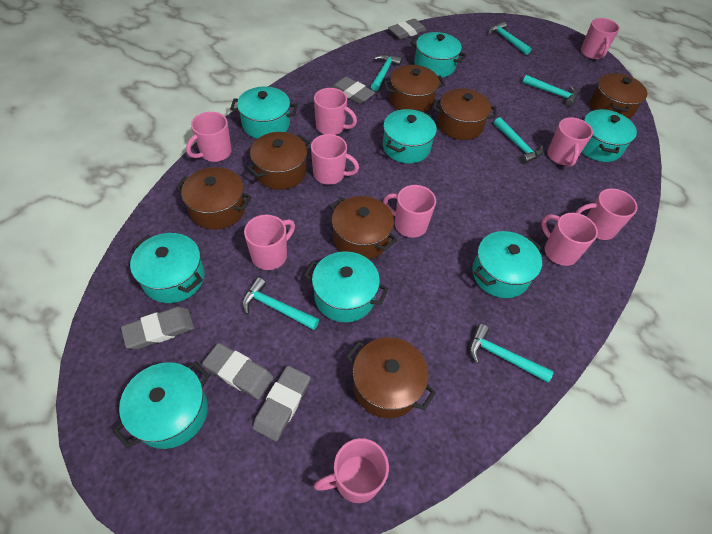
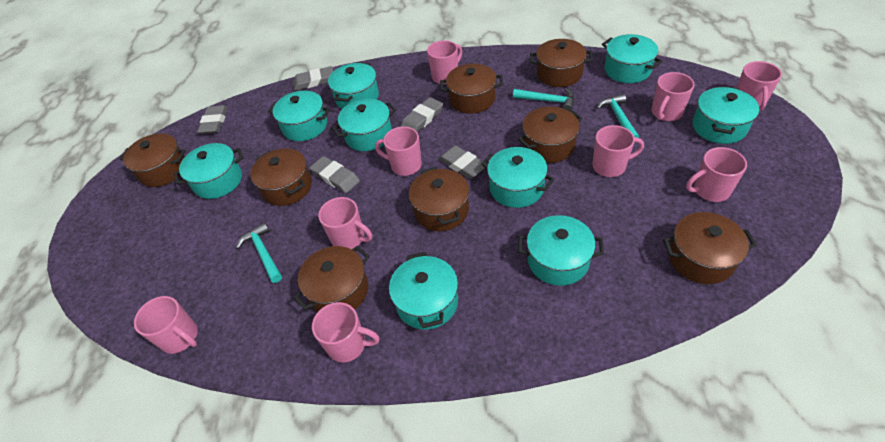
brown pot: 7 -> 8
pink mug: 10 -> 9
turquoise hammer: 6 -> 3
turquoise pot: 8 -> 9

